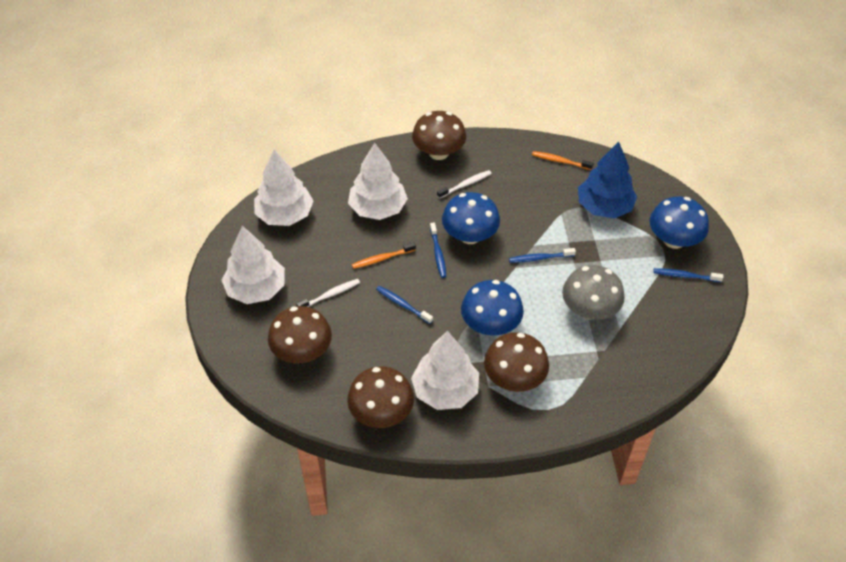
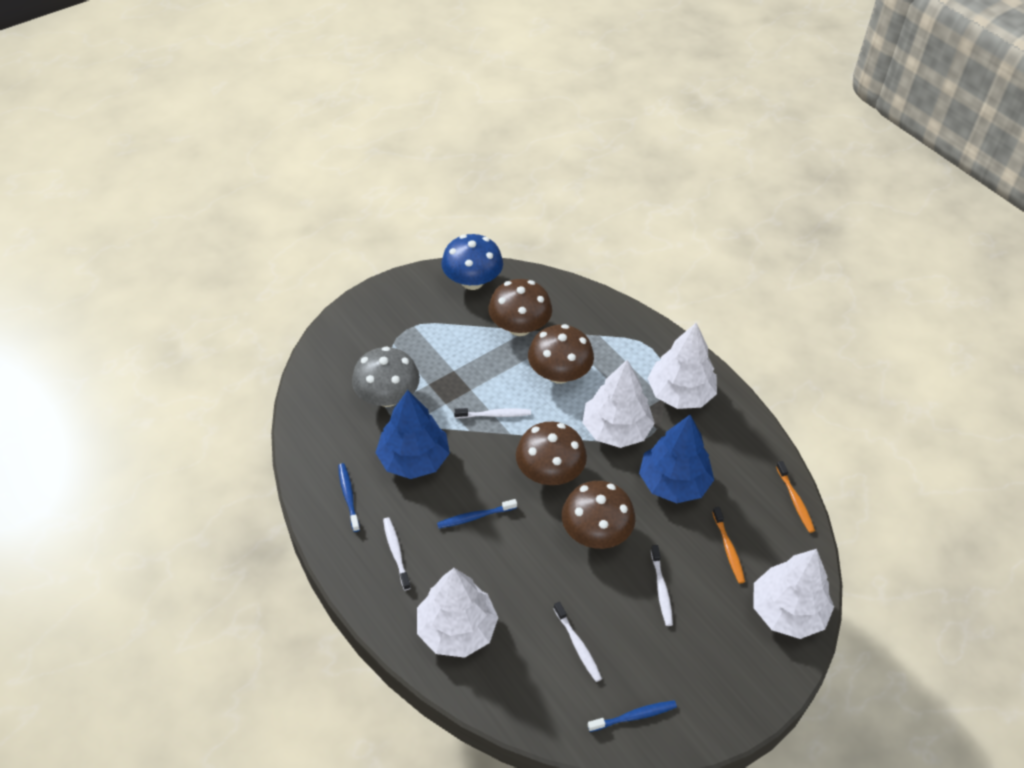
blue mushroom: 3 -> 1
blue toothbrush: 4 -> 3
blue tree: 1 -> 2
white toothbrush: 2 -> 4

